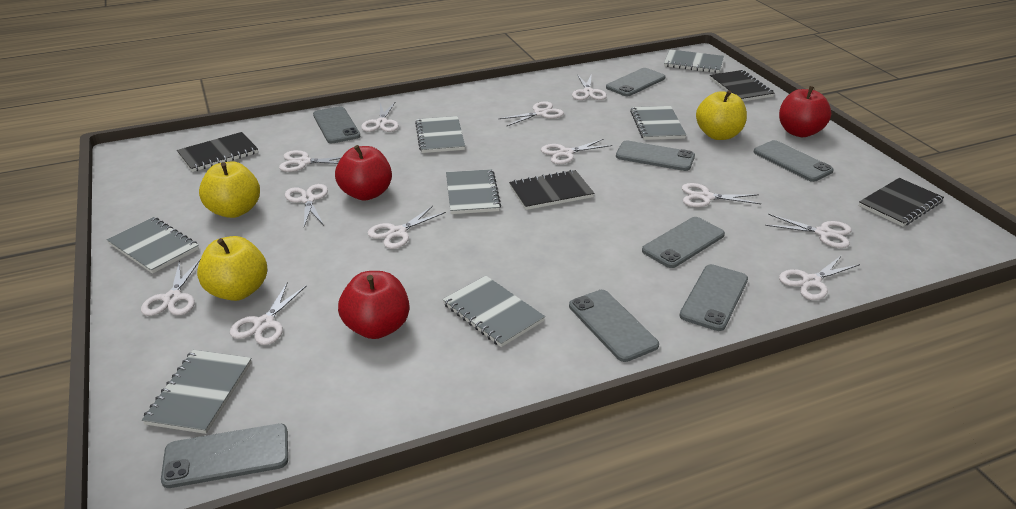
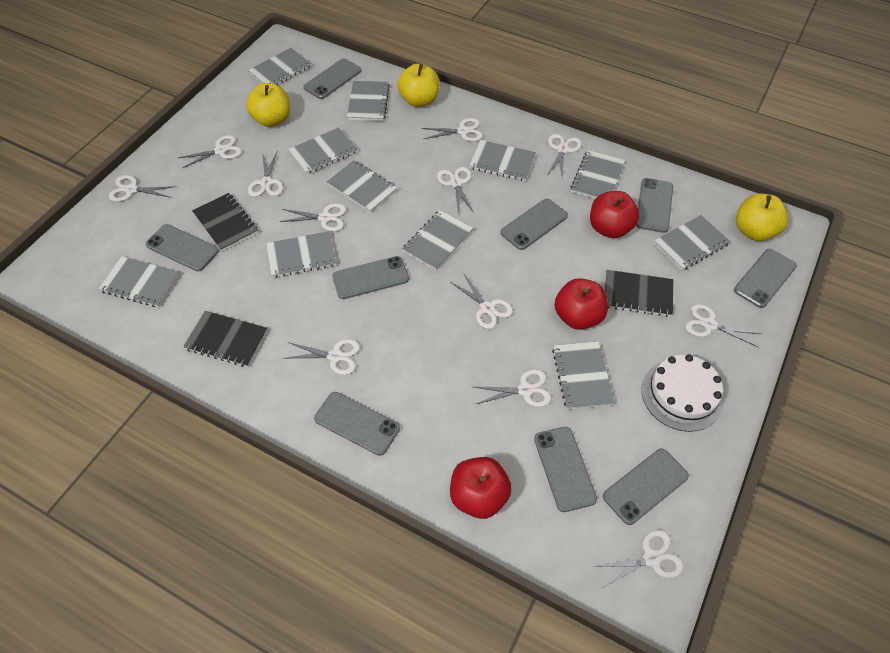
black notebook: 4 -> 3
grey notebook: 7 -> 11
grey phone: 8 -> 9
white cake: 0 -> 1

